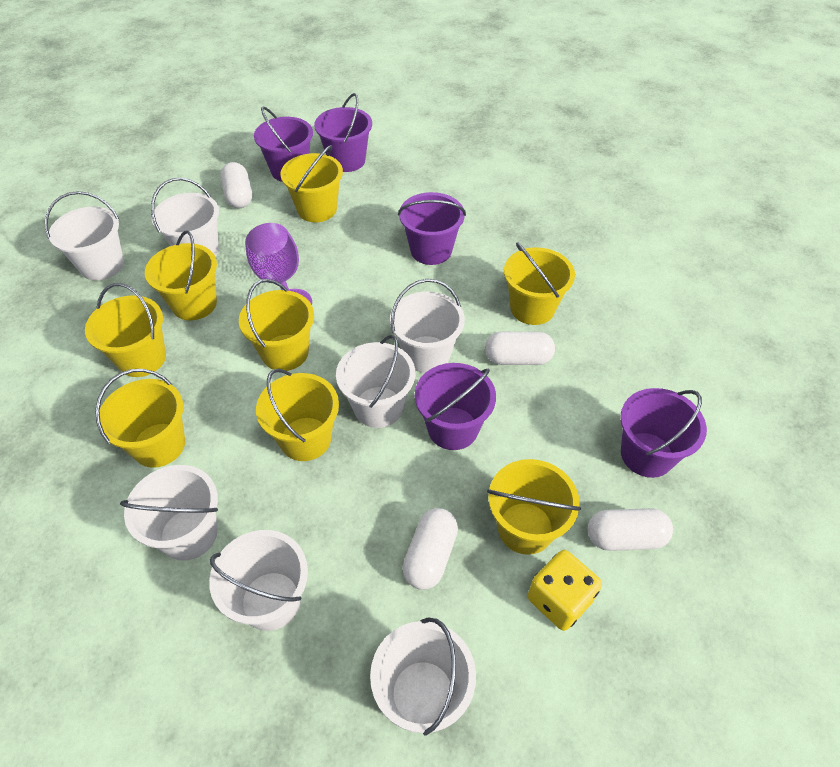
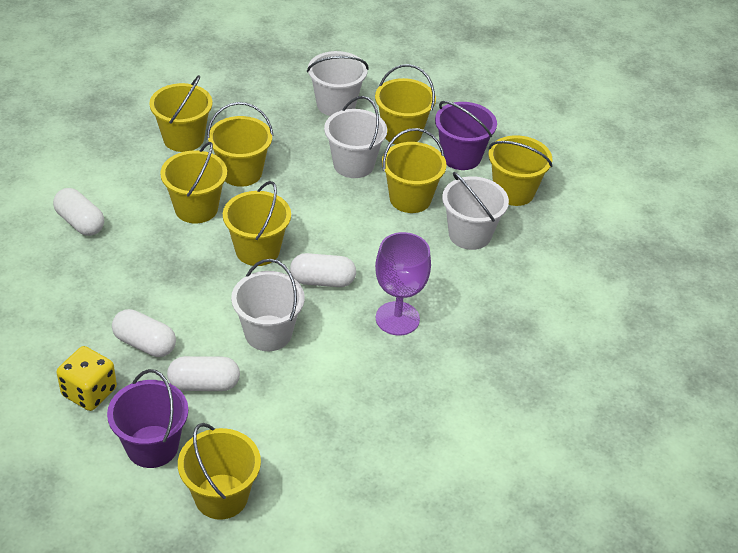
purple bucket: 5 -> 2
white bucket: 7 -> 4

